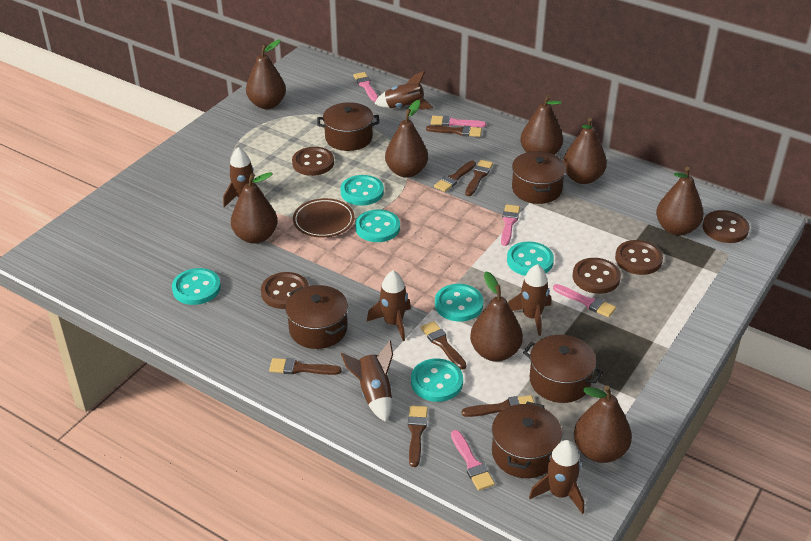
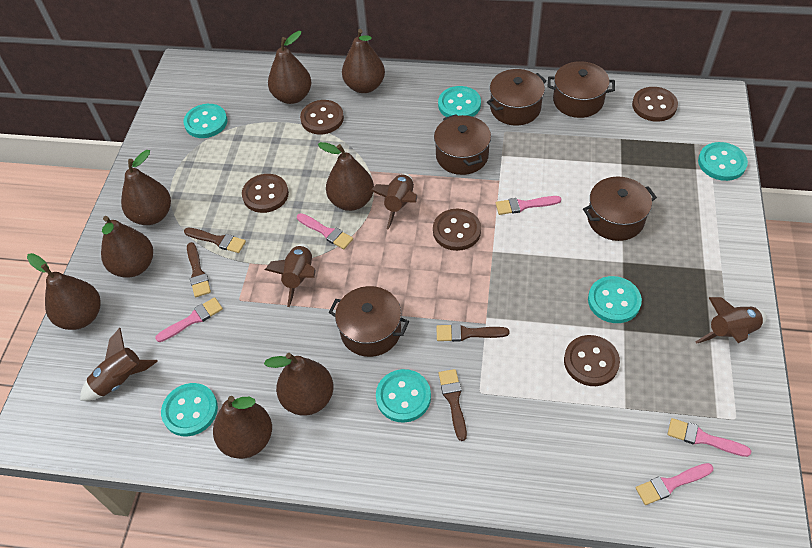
brown brush: 7 -> 4
brown plate: 1 -> 0
brown rocket: 6 -> 4

